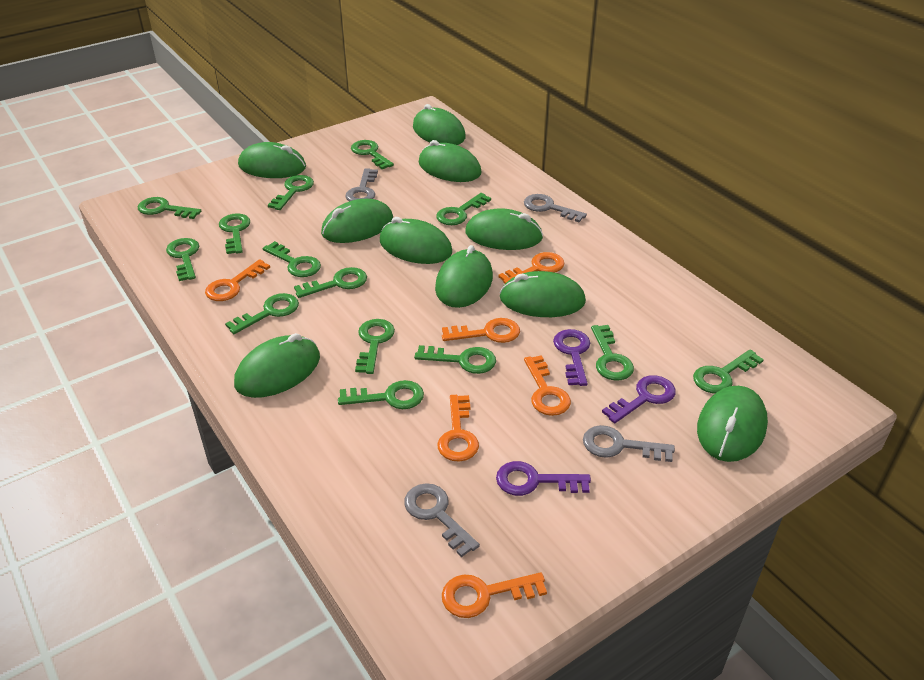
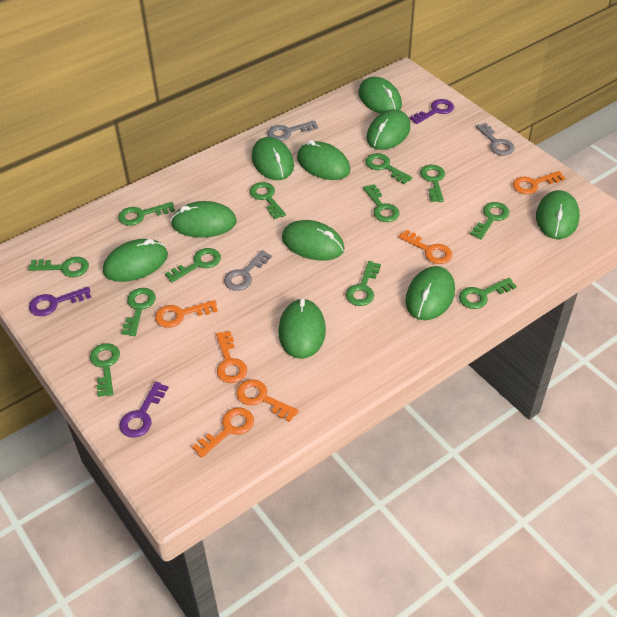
green key: 14 -> 12
grey key: 4 -> 3

